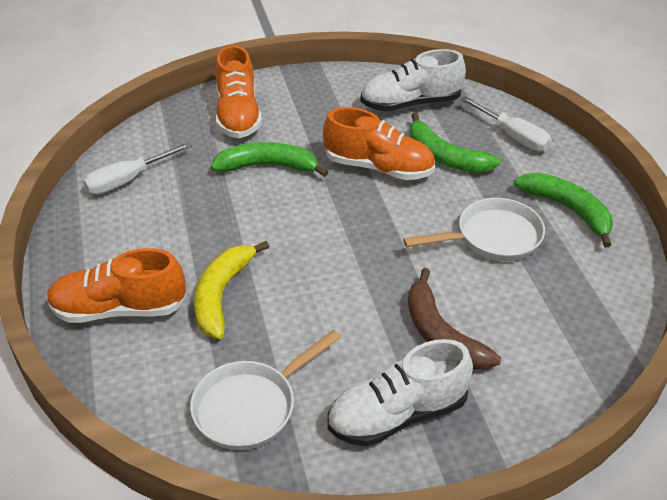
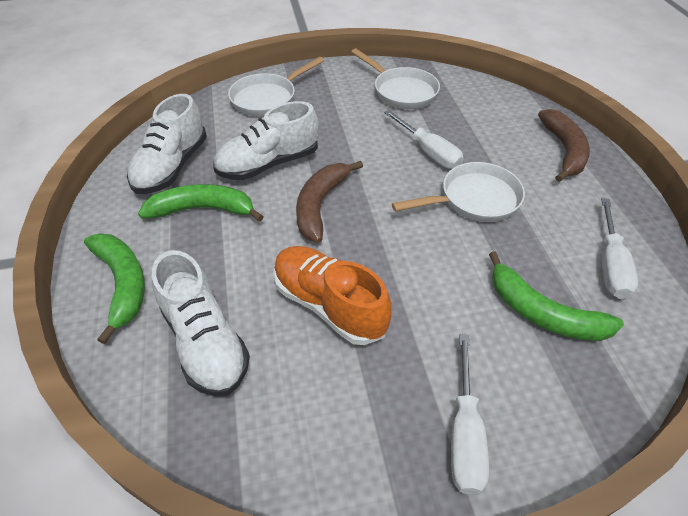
brown banana: 1 -> 2
orange shoe: 3 -> 1
white pan: 2 -> 3
white screwdriver: 2 -> 3
white shoe: 2 -> 3
yellow banana: 1 -> 0

